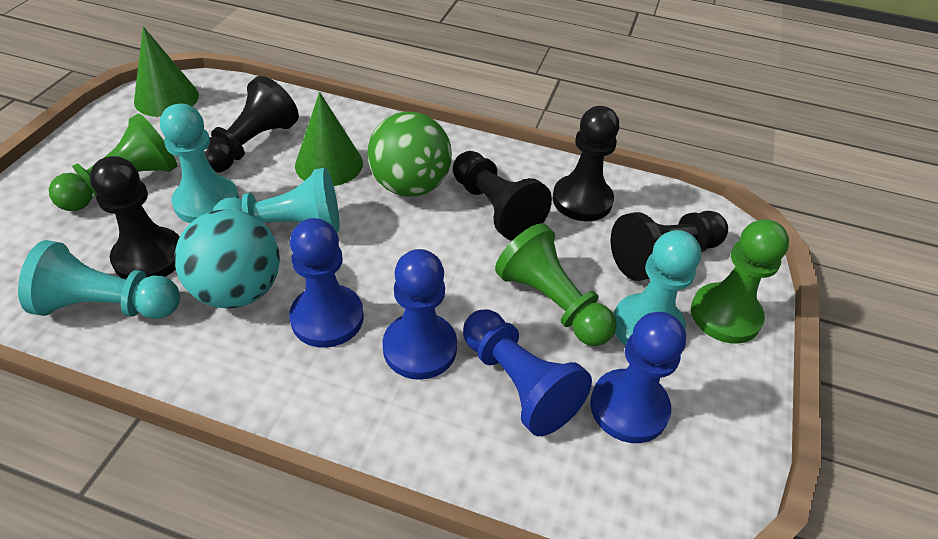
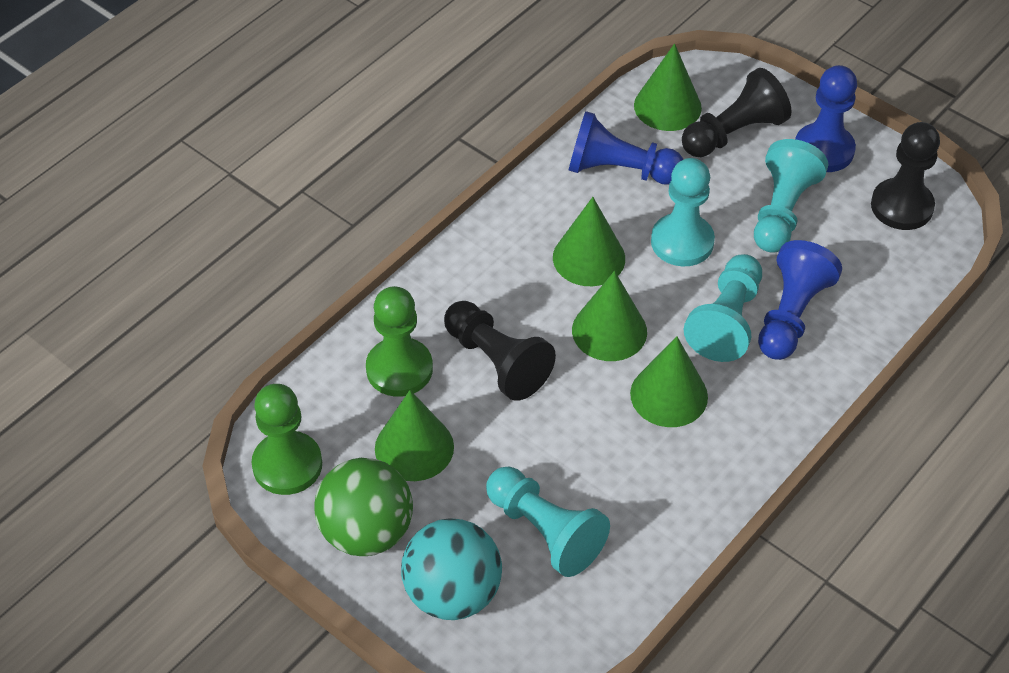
black pawn: 5 -> 3
blue pawn: 4 -> 3
green cone: 2 -> 5
green pawn: 3 -> 2

